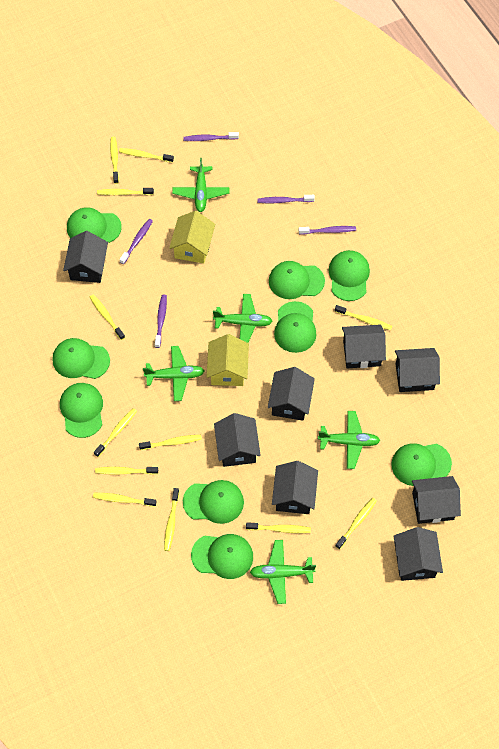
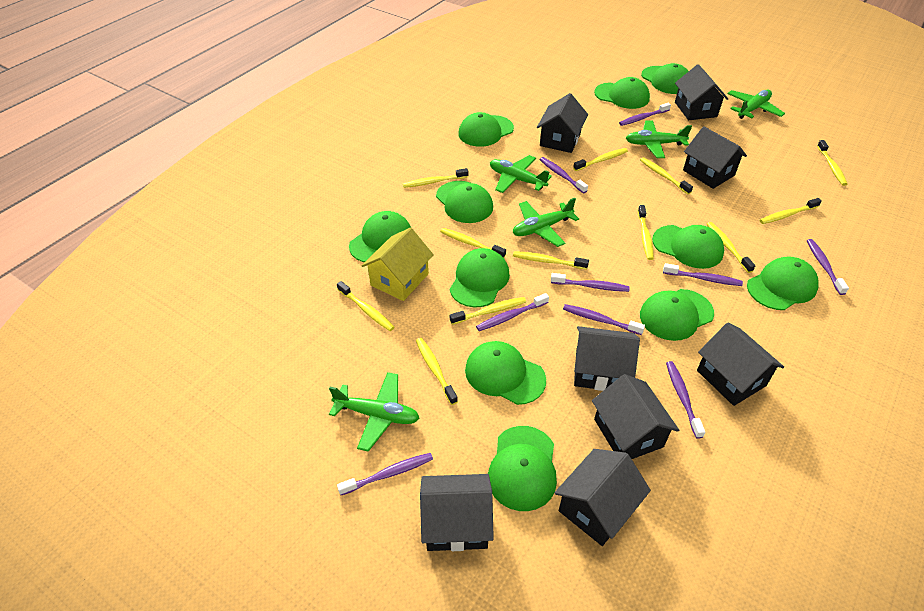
green cap: 9 -> 11
purple toothbrush: 5 -> 9
yellow house: 2 -> 1

